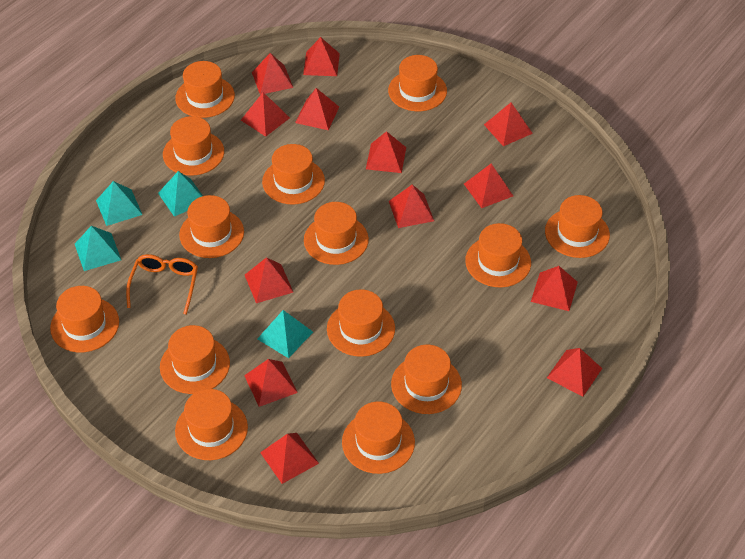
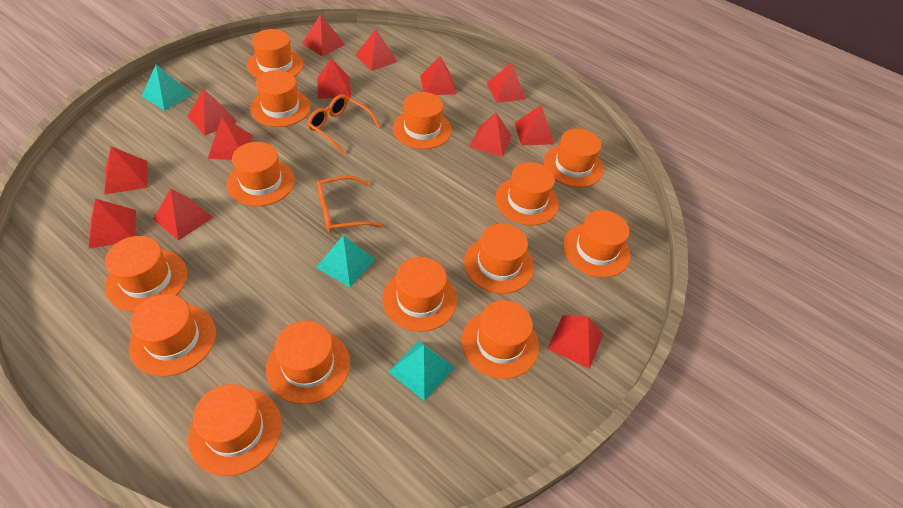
orange glasses: 1 -> 2
turquoise pyramid: 4 -> 3

